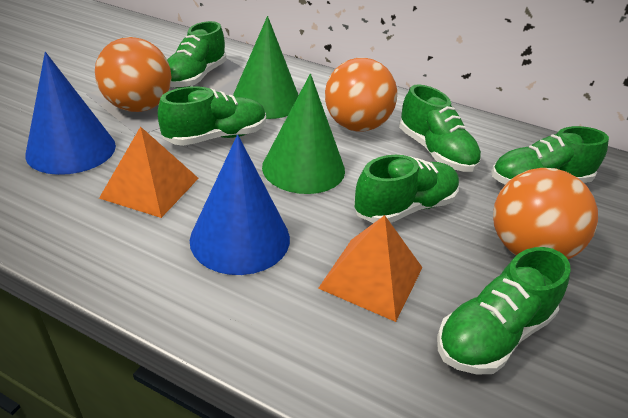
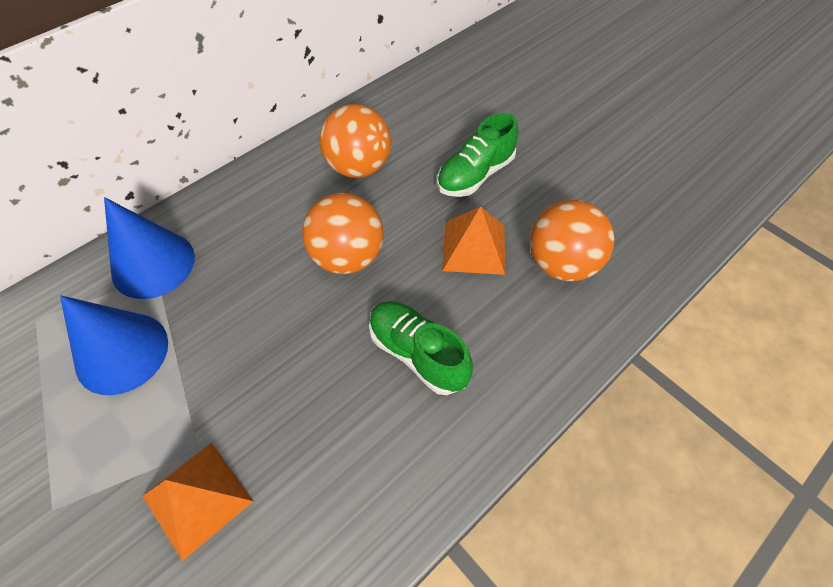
green cone: 2 -> 0
green shoe: 6 -> 2

